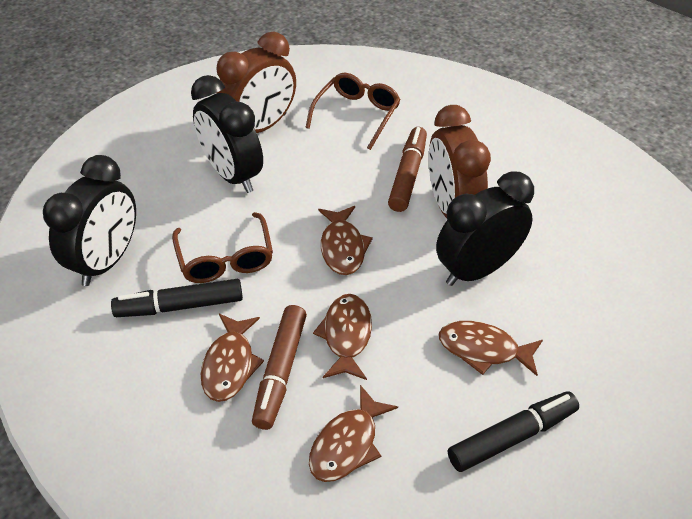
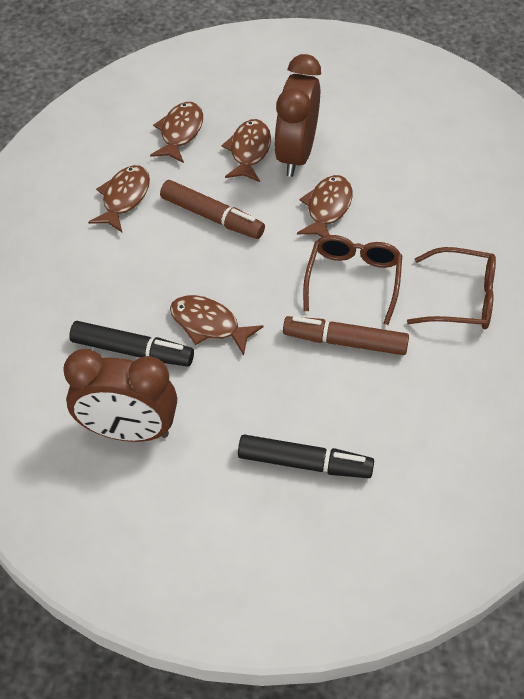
black clock: 3 -> 0

